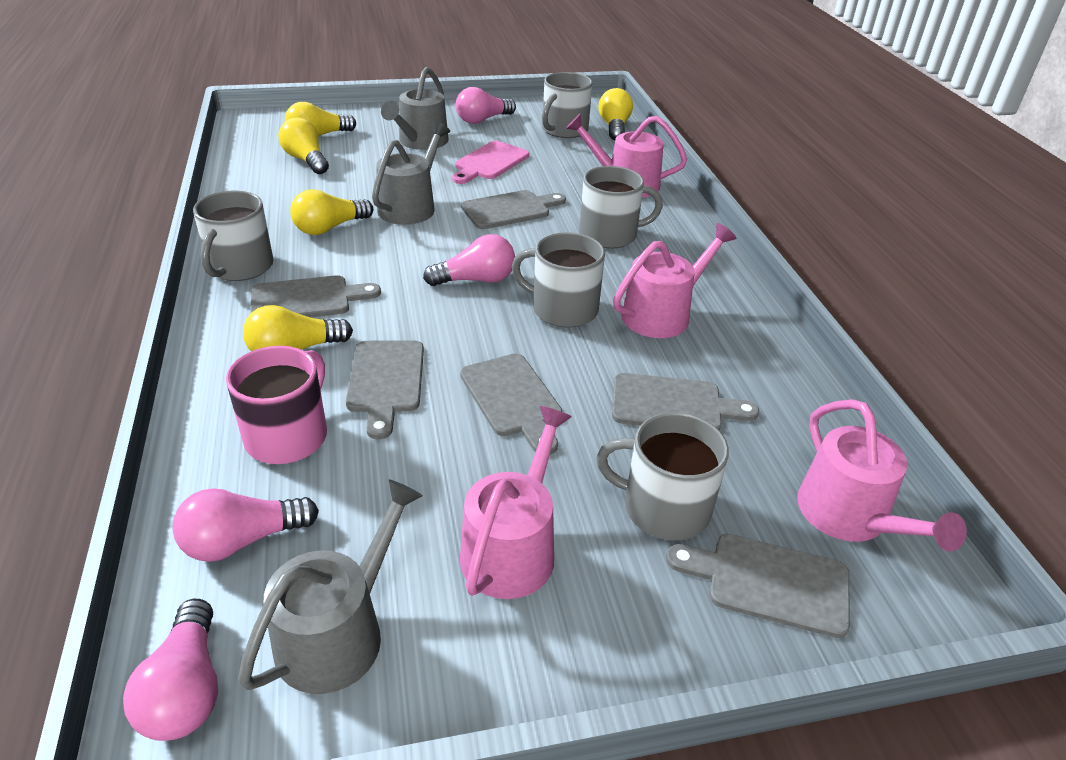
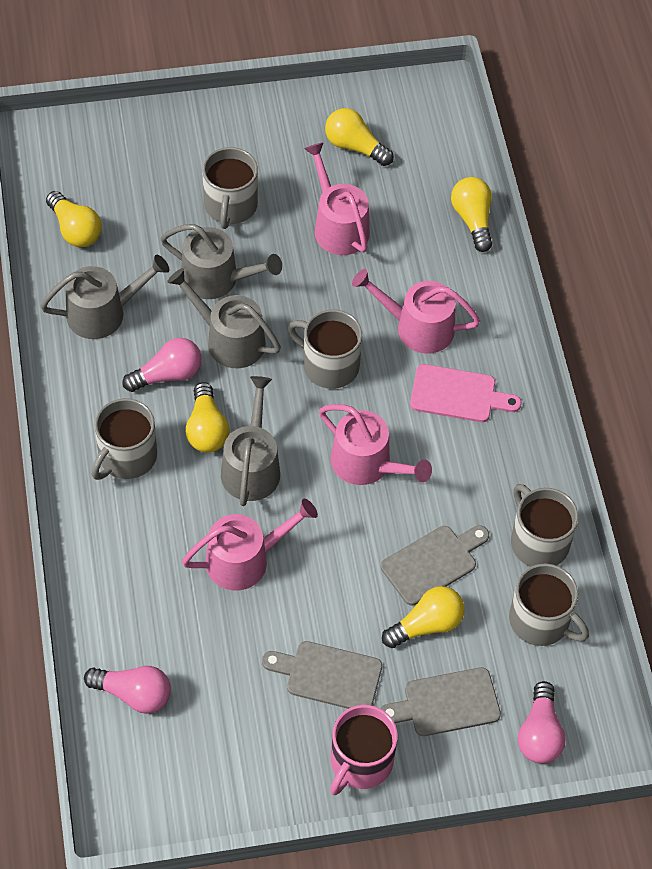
grey cutting board: 6 -> 3
grey watering can: 3 -> 4
pink light bulb: 4 -> 3

